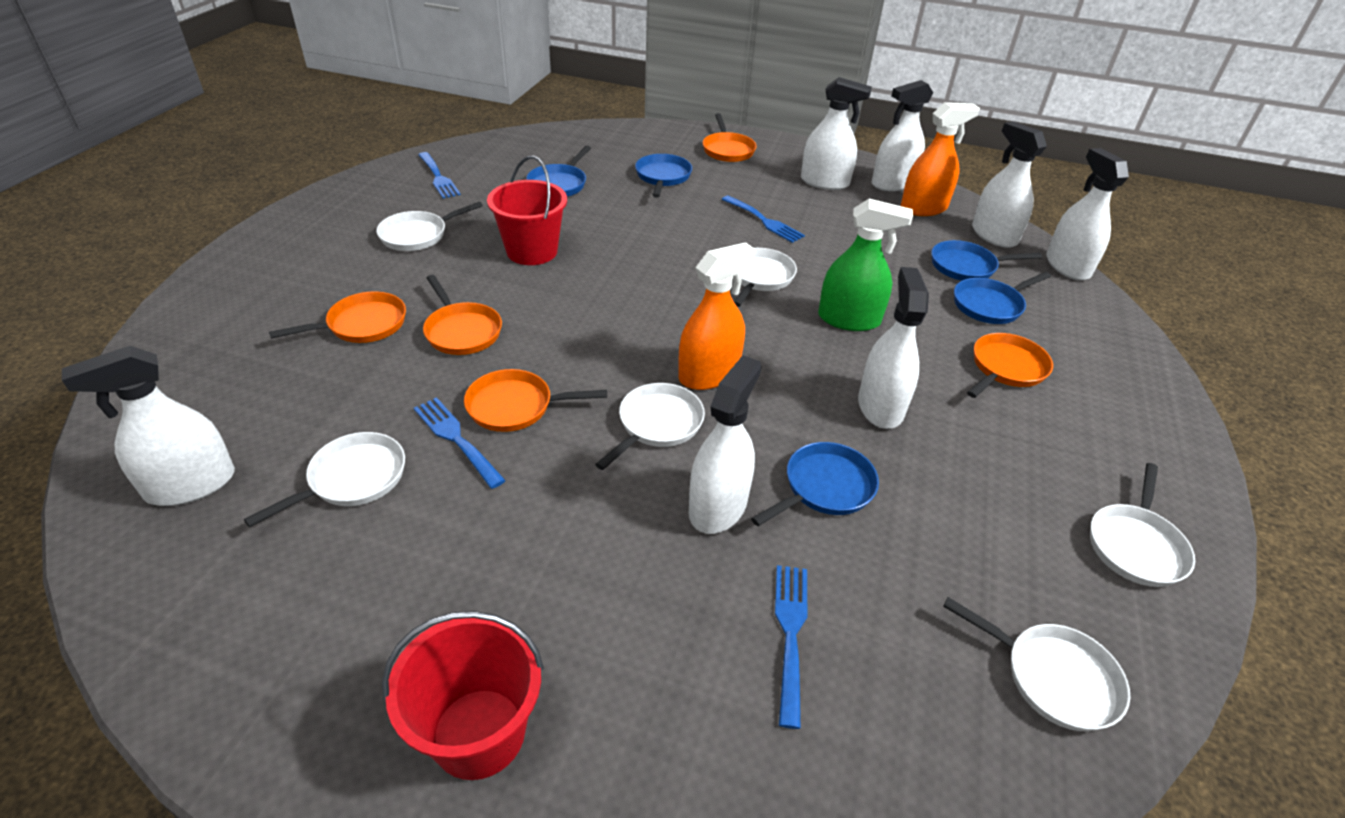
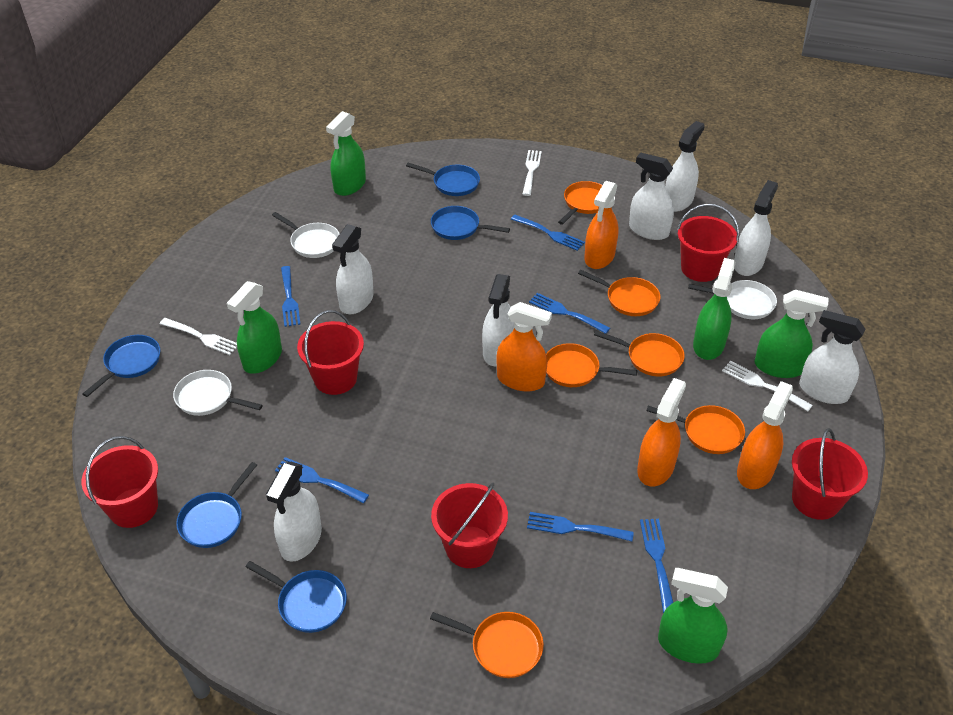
blue fork: 4 -> 6
green spray bottle: 1 -> 5
orange pan: 5 -> 6
orange spray bottle: 2 -> 4
red bucket: 2 -> 5
white fork: 0 -> 3
white pan: 6 -> 3

